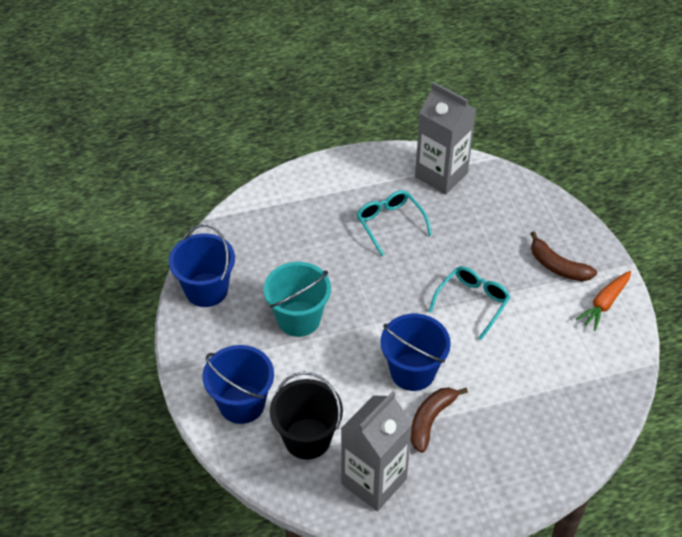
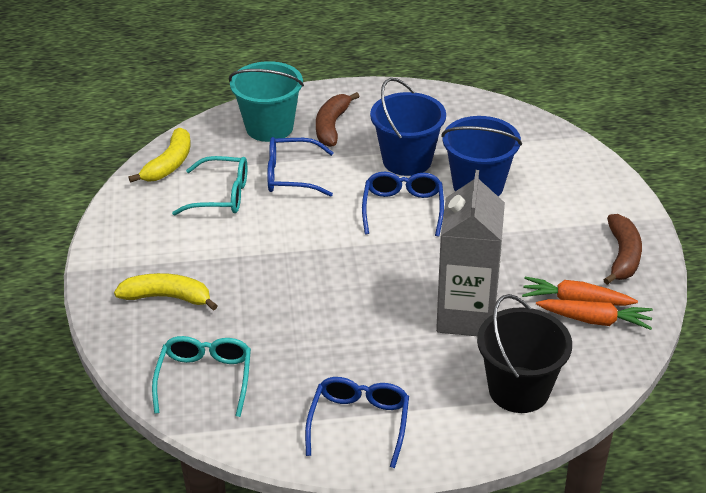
blue bucket: 3 -> 2
blue glasses: 0 -> 3
grey carton: 2 -> 1
orange carrot: 1 -> 2
yellow banana: 0 -> 2

